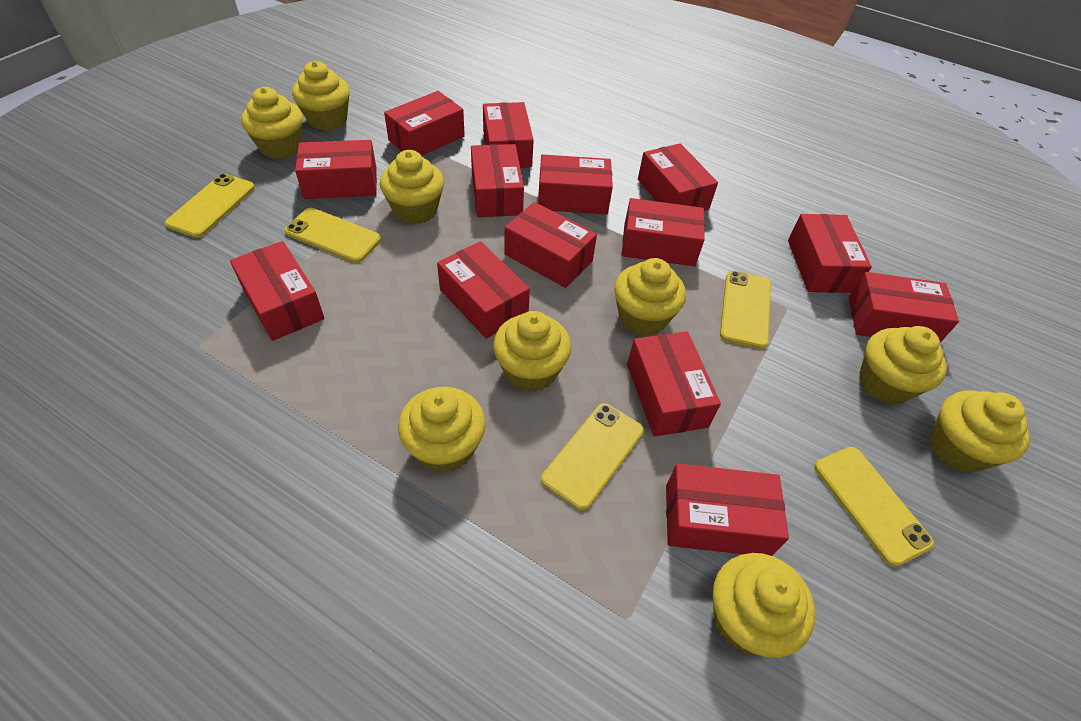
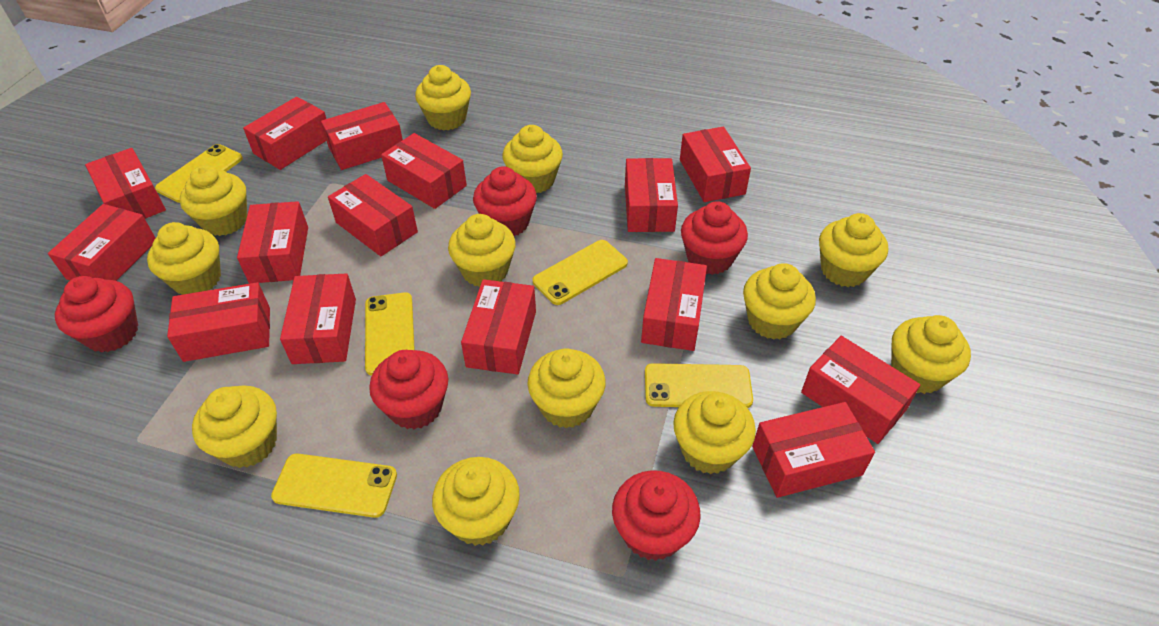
red box: 14 -> 15
red cupcake: 0 -> 5
yellow cupcake: 9 -> 12

